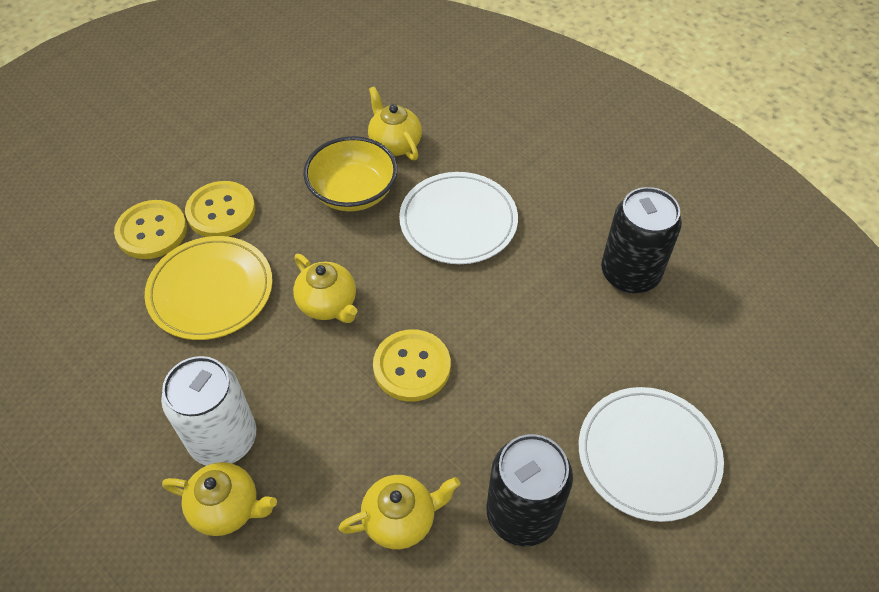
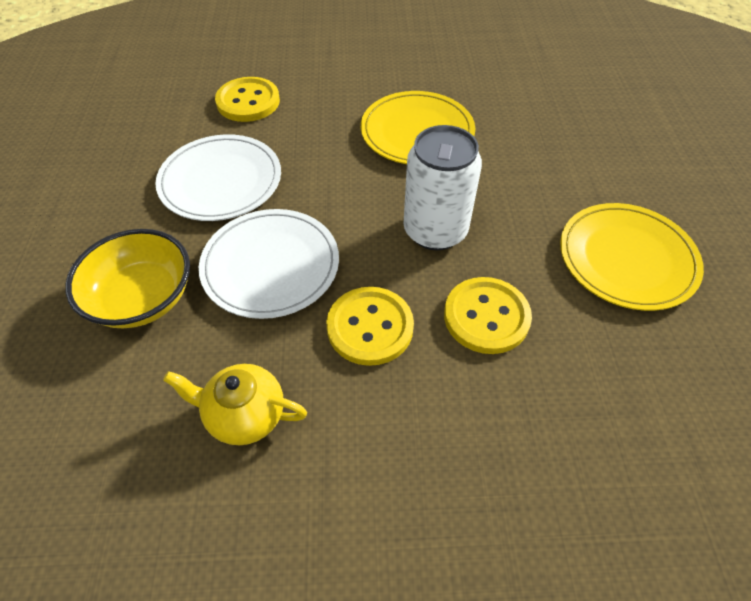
black can: 2 -> 0
yellow plate: 1 -> 2
yellow teapot: 4 -> 1

